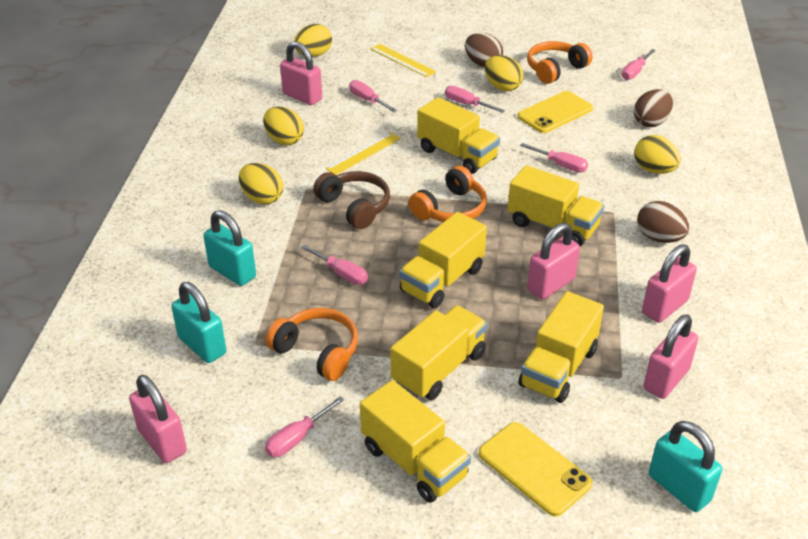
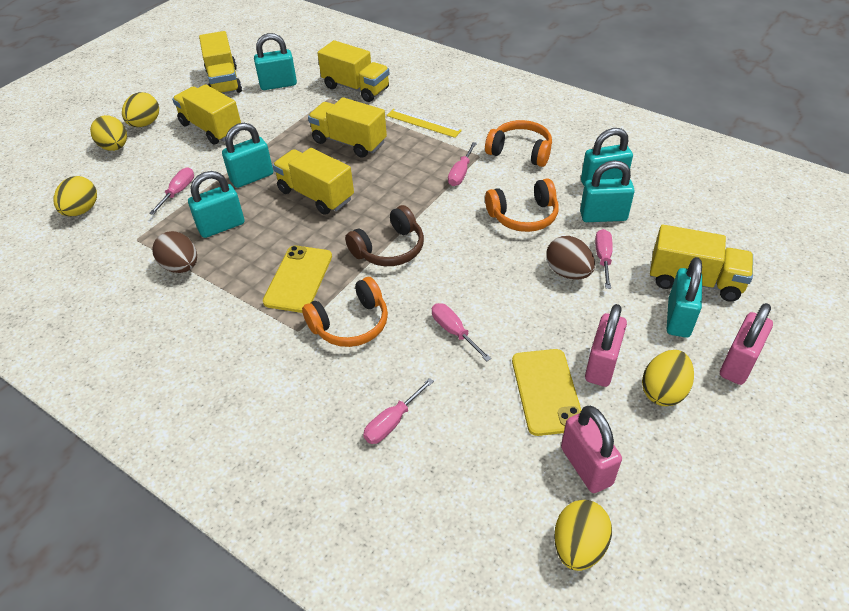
brown egg: 3 -> 2
pink padlock: 5 -> 3
pink screwdriver: 6 -> 5
turquoise padlock: 3 -> 6
yellow ruler: 2 -> 1

